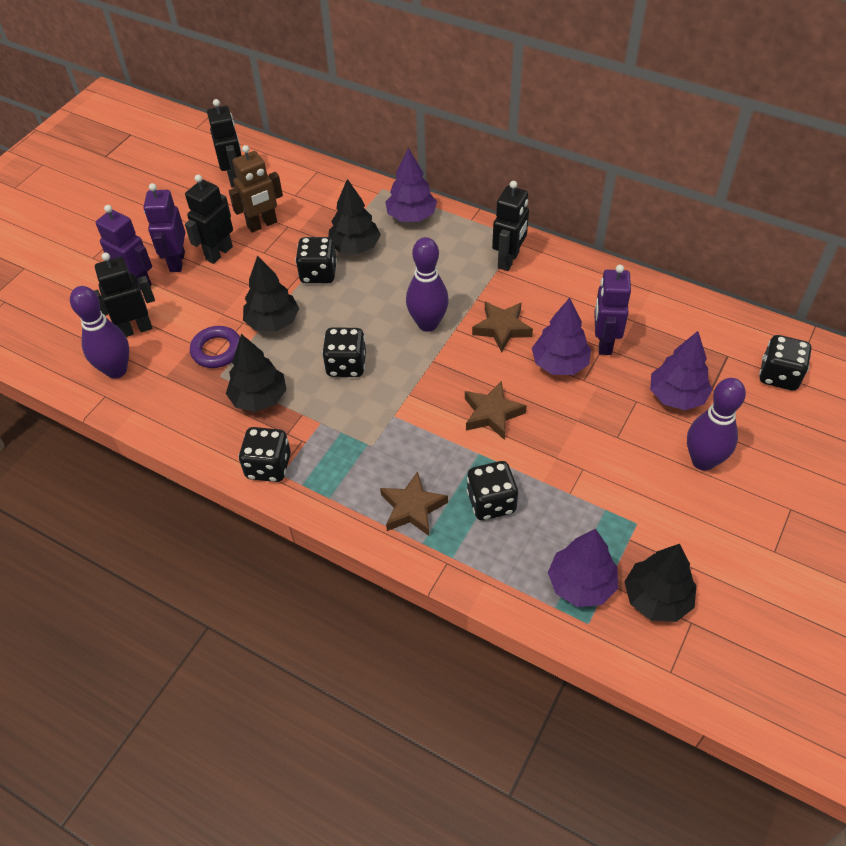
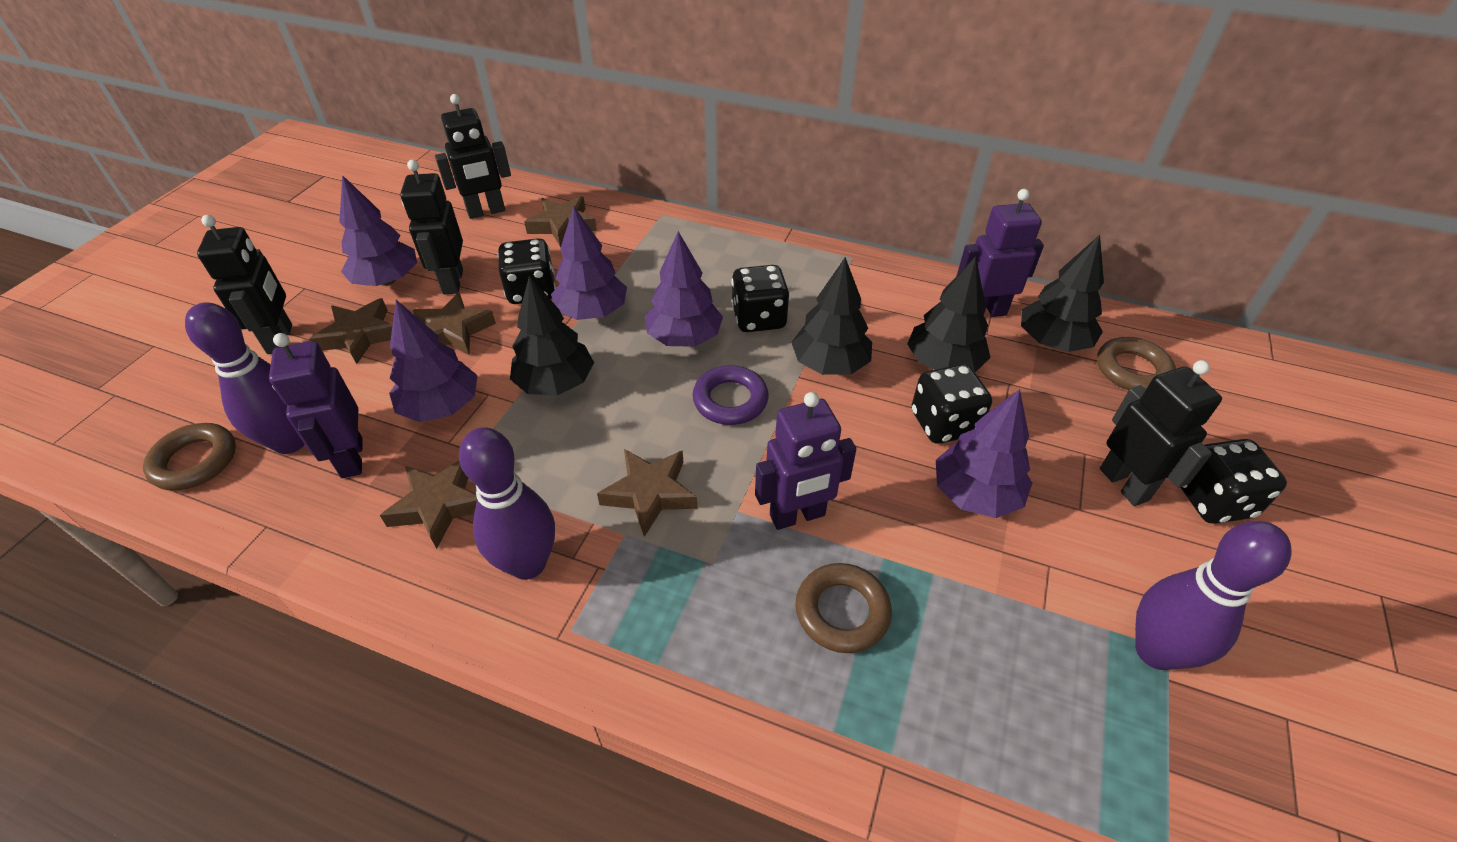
black dice: 5 -> 4
brown ring: 0 -> 3
brown robot: 1 -> 0
brown star: 3 -> 5
purple tree: 4 -> 5

